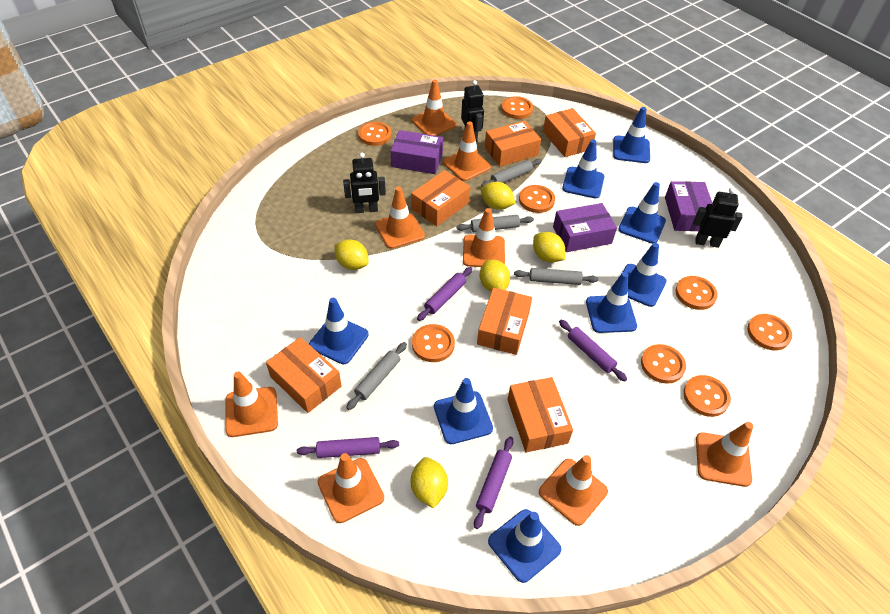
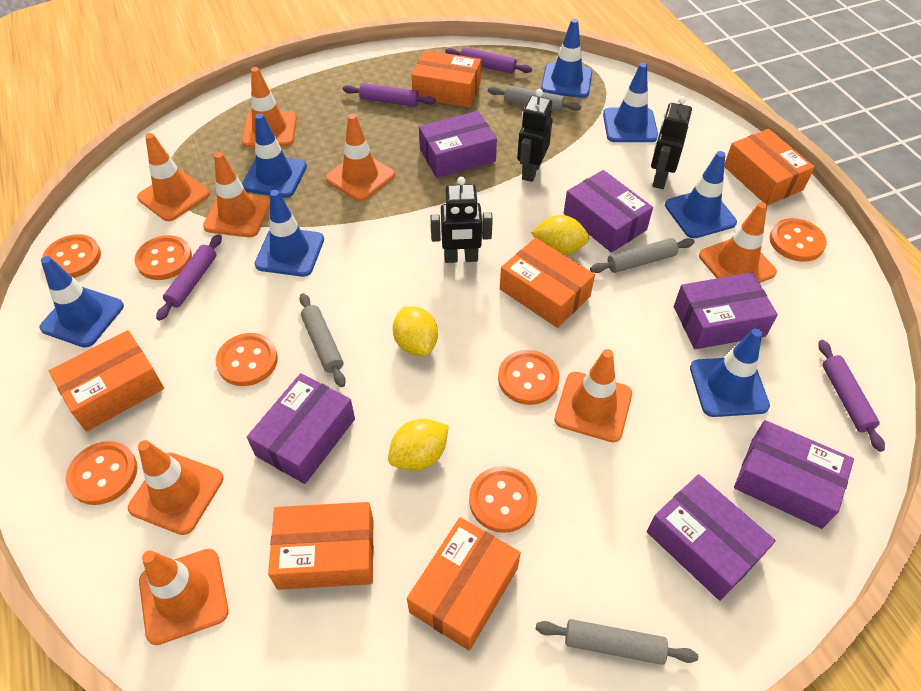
blue traffic cone: 8 -> 7
orange button: 8 -> 7
purple box: 3 -> 6
yellow lemon: 5 -> 3

